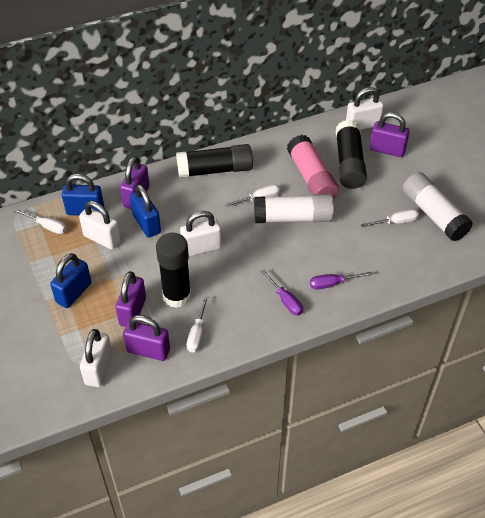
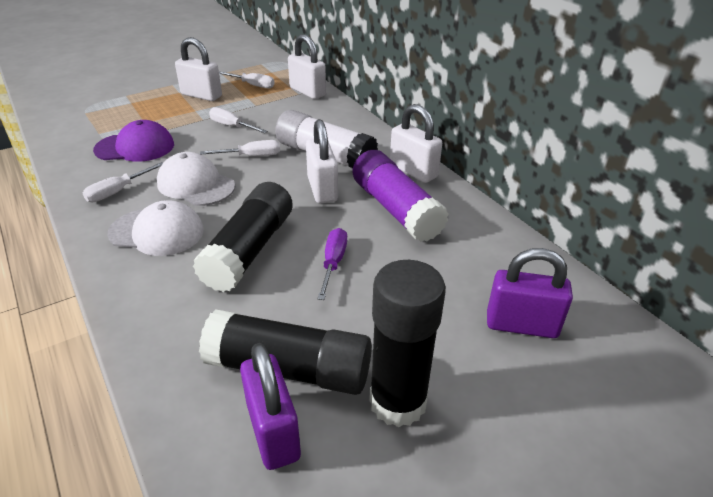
blue padlock: 3 -> 0
pink glue stick: 1 -> 0
purple cap: 0 -> 1
purple glue stick: 0 -> 1
purple padlock: 4 -> 2
purple screwdriver: 2 -> 1
white cap: 0 -> 2
white glue stick: 2 -> 1

